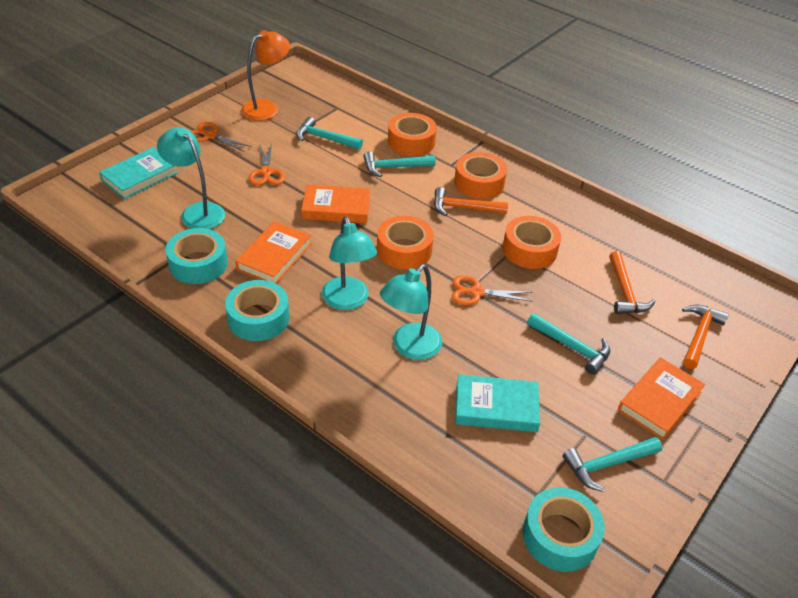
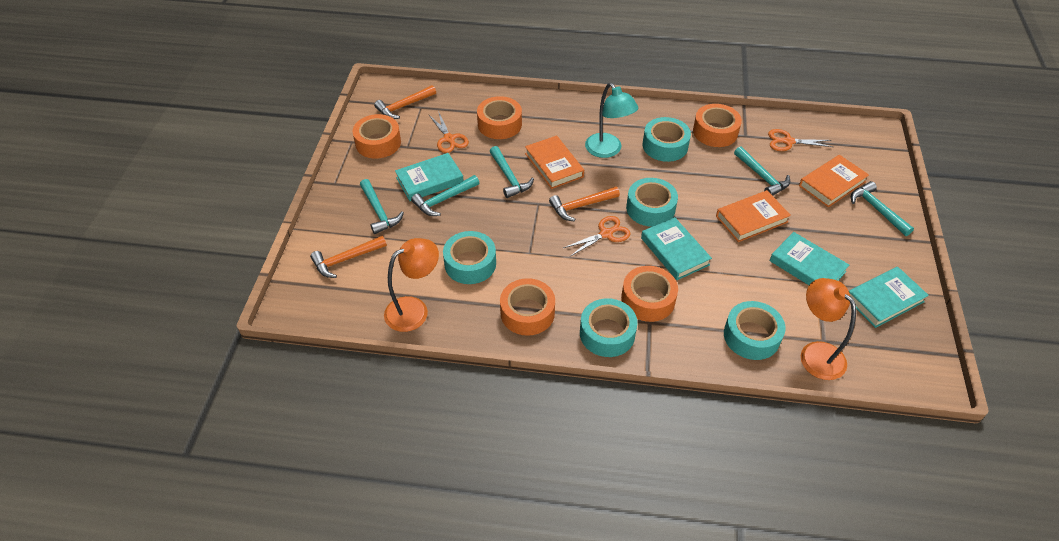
orange lamp: 1 -> 2
orange tape: 4 -> 5
turquoise book: 2 -> 4
turquoise hammer: 4 -> 5
turquoise lamp: 3 -> 1
turquoise tape: 3 -> 5

